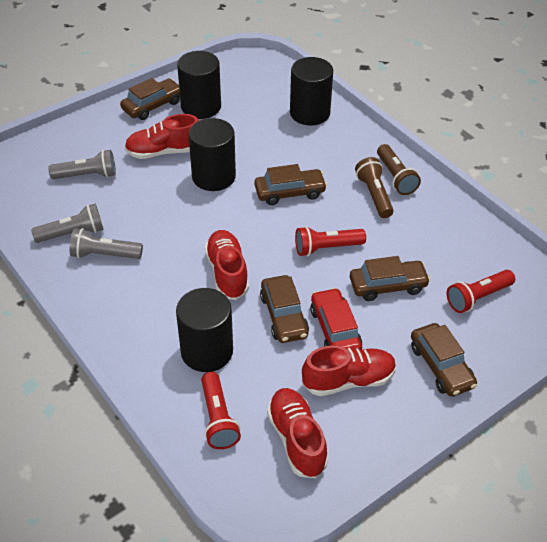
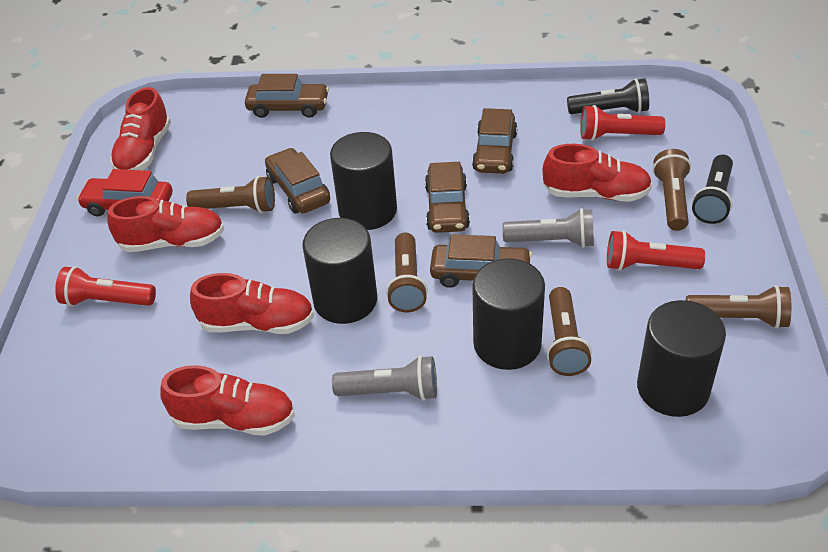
black flashlight: 0 -> 2
brown flashlight: 2 -> 5
grey flashlight: 3 -> 2
red shoe: 4 -> 5

